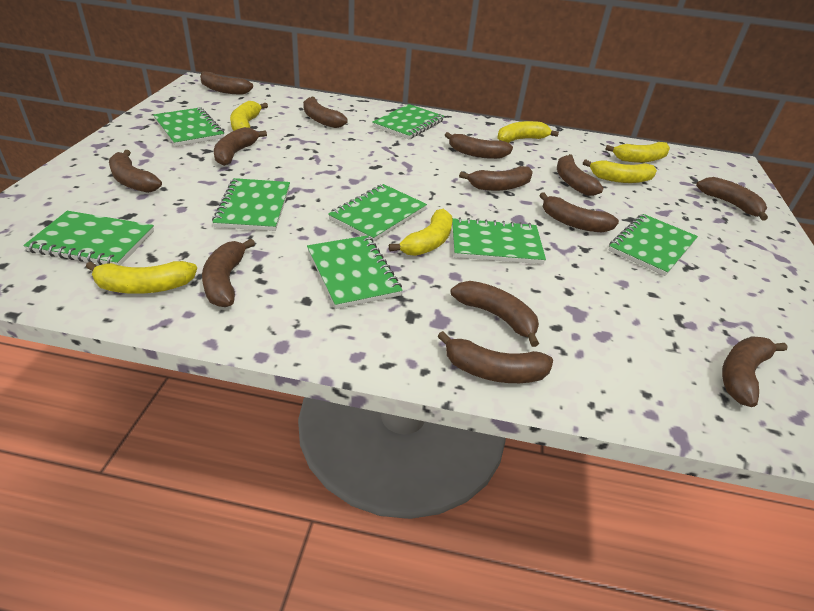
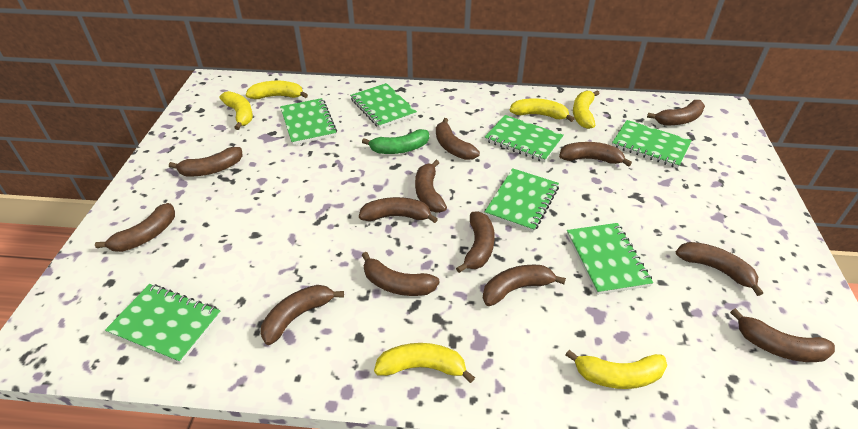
green banana: 0 -> 1
green notebook: 8 -> 7

